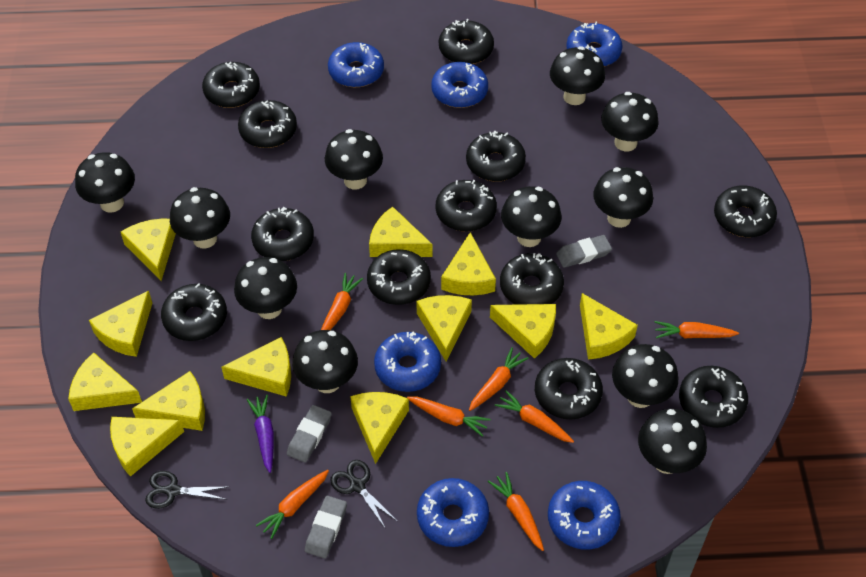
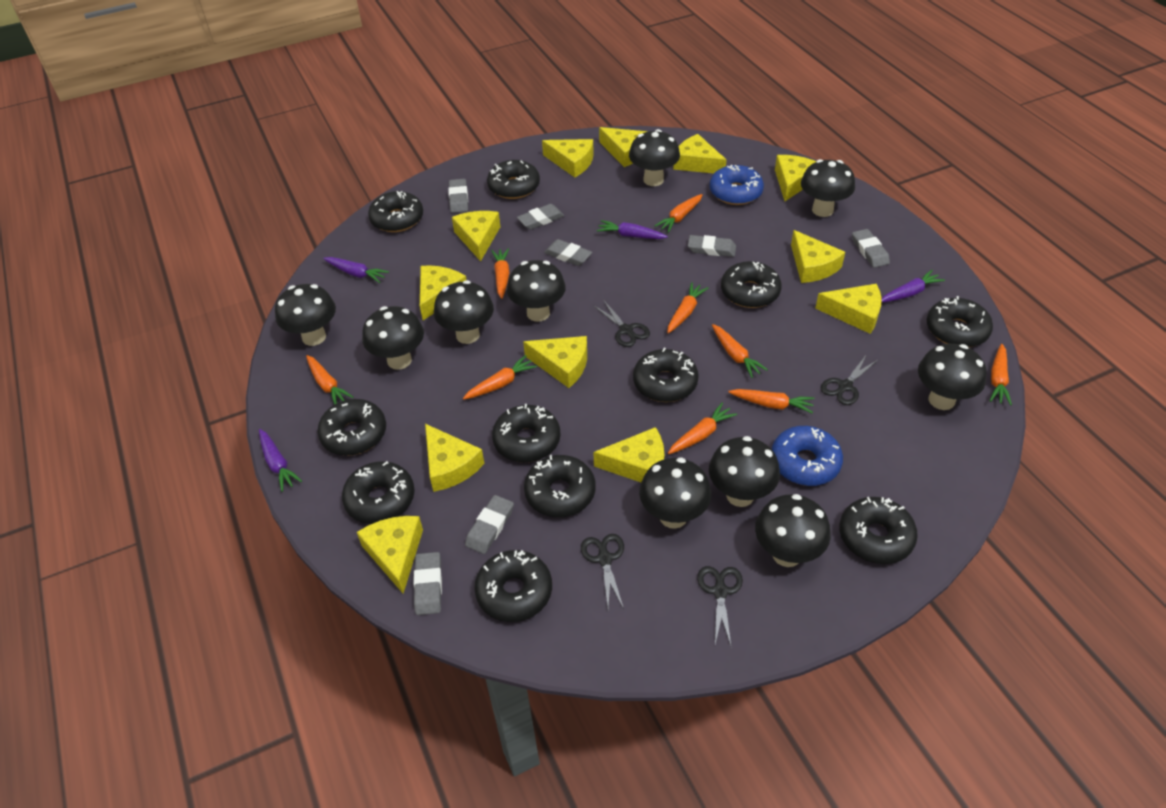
black donut: 12 -> 11
black mushroom: 11 -> 10
black scissors: 2 -> 4
blue donut: 6 -> 2
grey eraser: 3 -> 7
orange carrot: 7 -> 9
purple carrot: 1 -> 4

